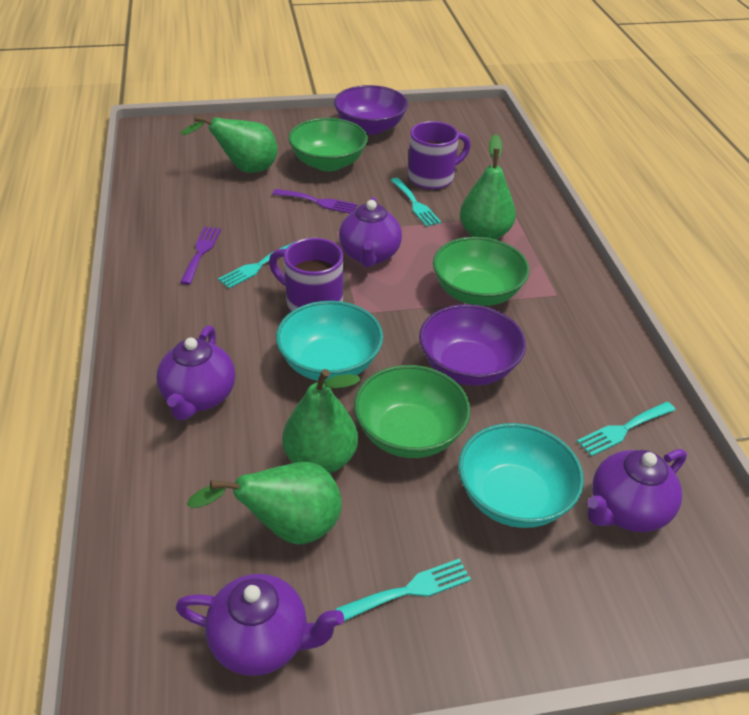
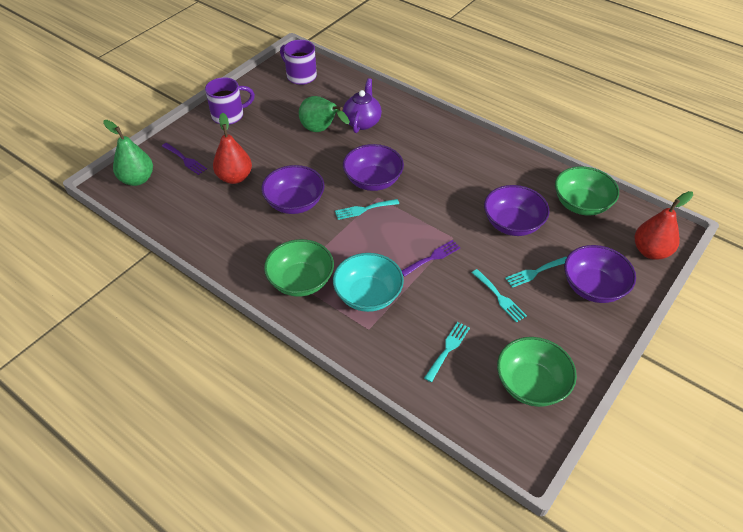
green pear: 4 -> 2
purple bowl: 2 -> 4
purple teapot: 4 -> 1
red pear: 0 -> 2
turquoise bowl: 2 -> 1

